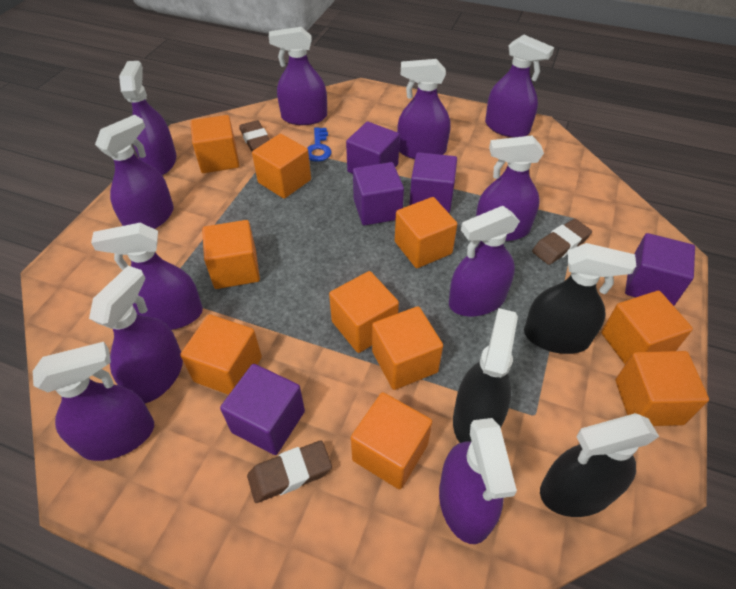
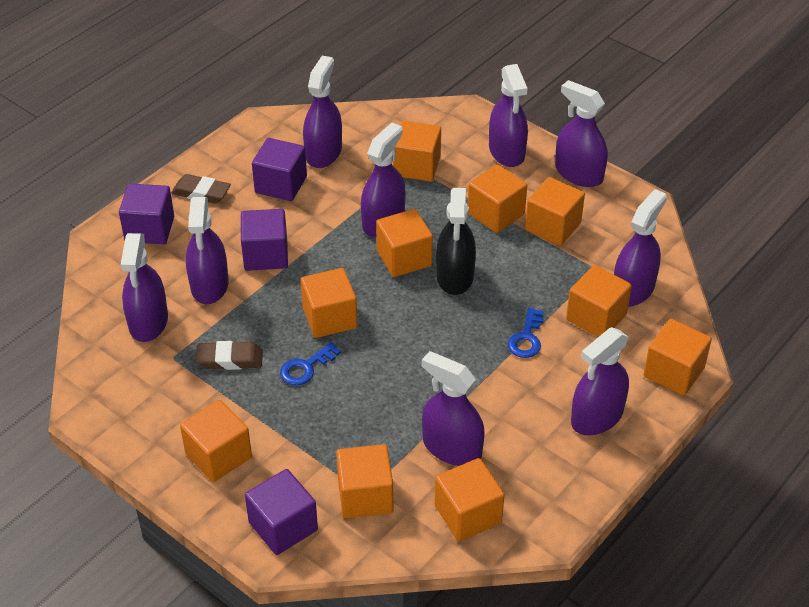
black spray bottle: 3 -> 1
blue key: 1 -> 2
brown eraser: 3 -> 2
purple cube: 5 -> 4
purple spray bottle: 11 -> 9

